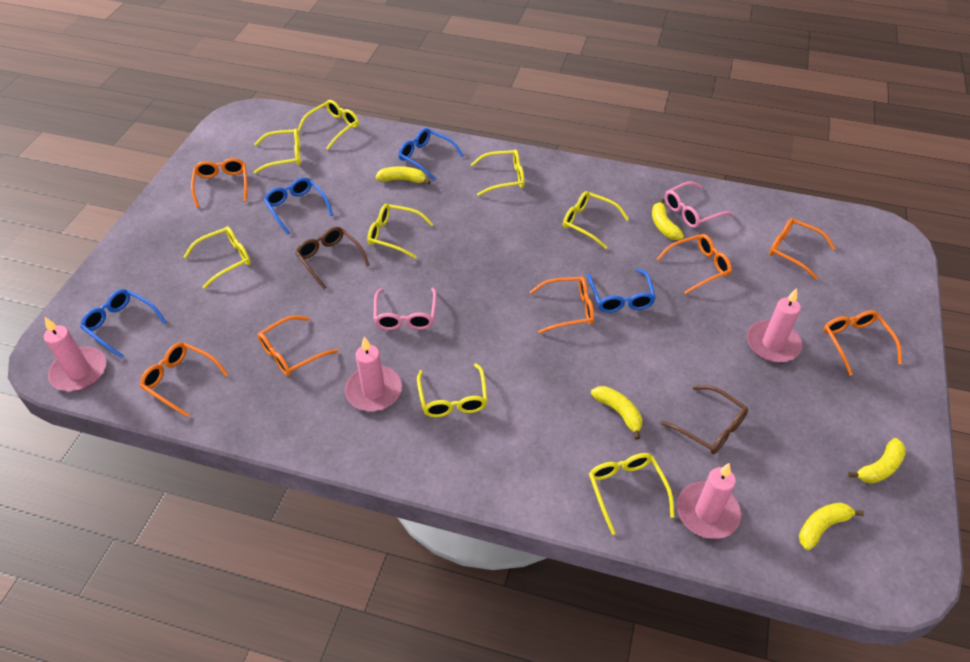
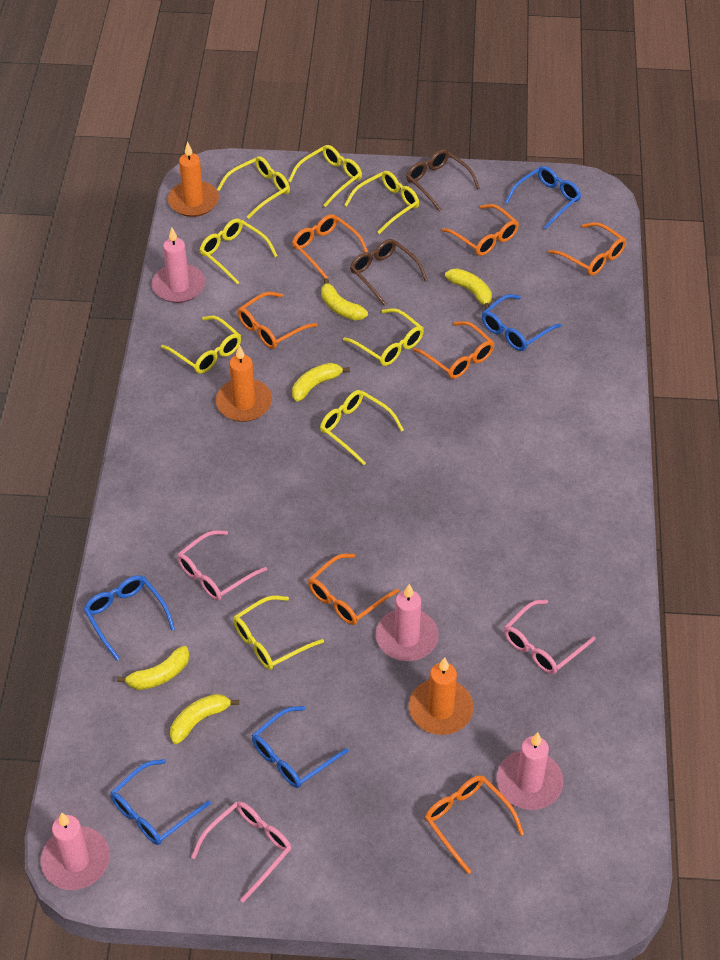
blue glasses: 4 -> 5
orange candle: 0 -> 3
pink glasses: 2 -> 3

